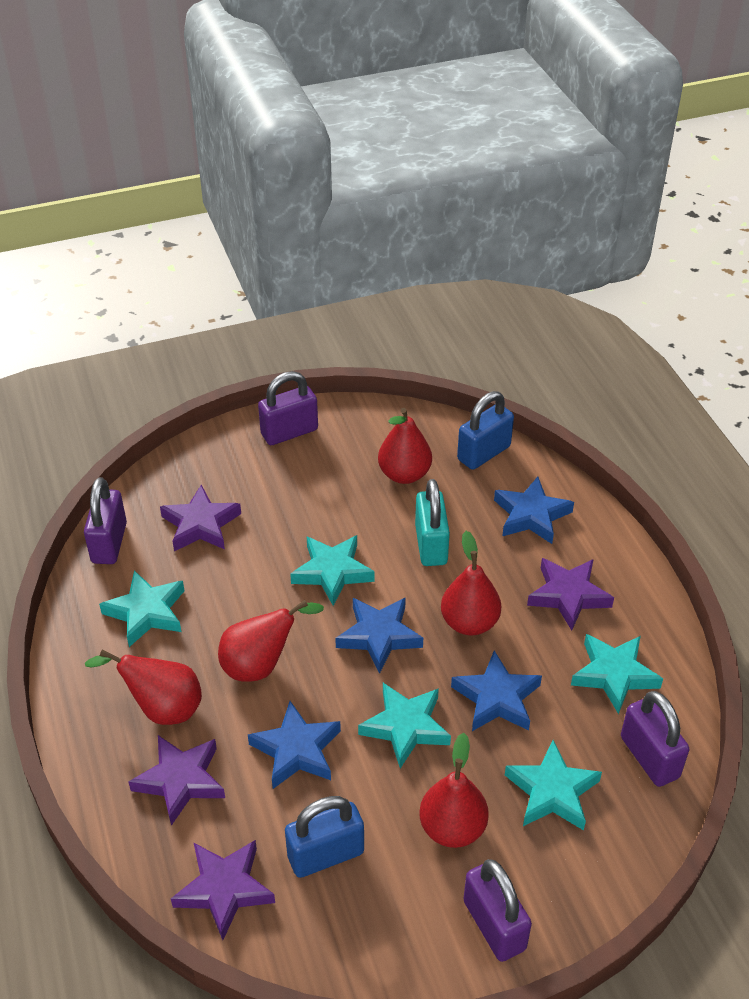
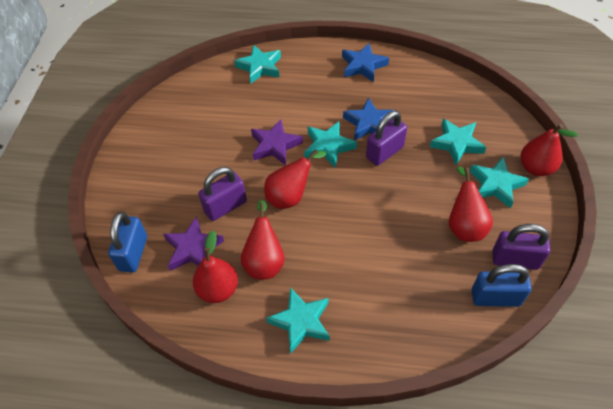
blue star: 4 -> 2
purple padlock: 4 -> 3
purple star: 4 -> 2
turquoise padlock: 1 -> 0

